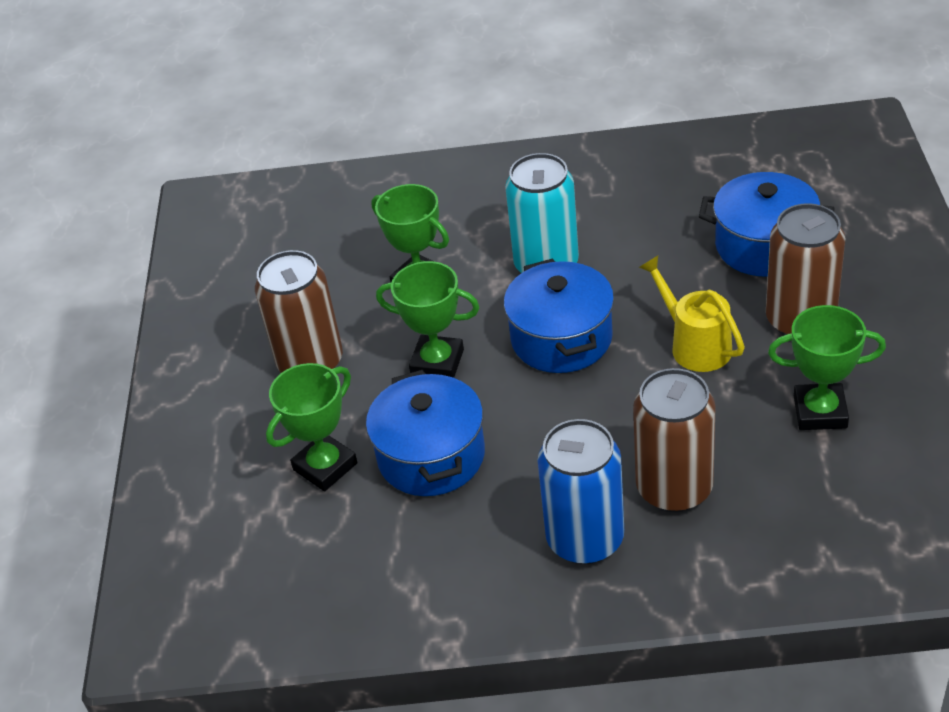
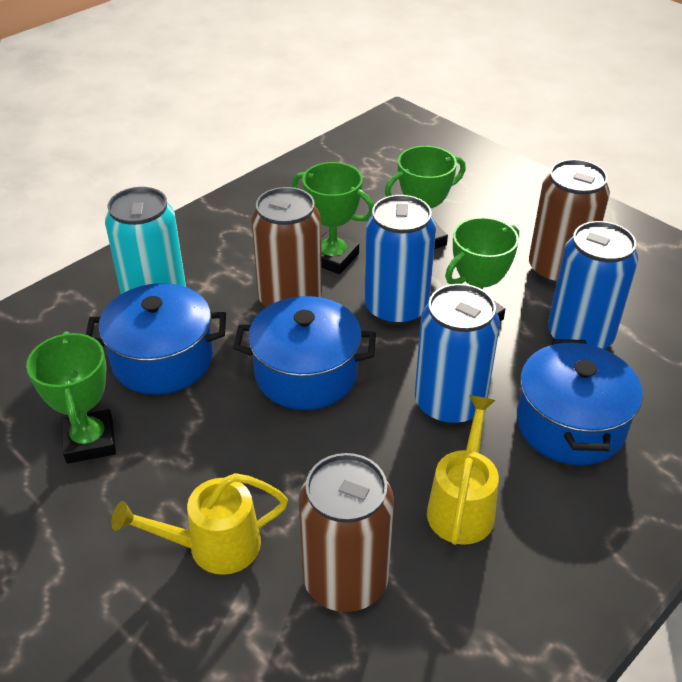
blue can: 1 -> 3
yellow watering can: 1 -> 2

